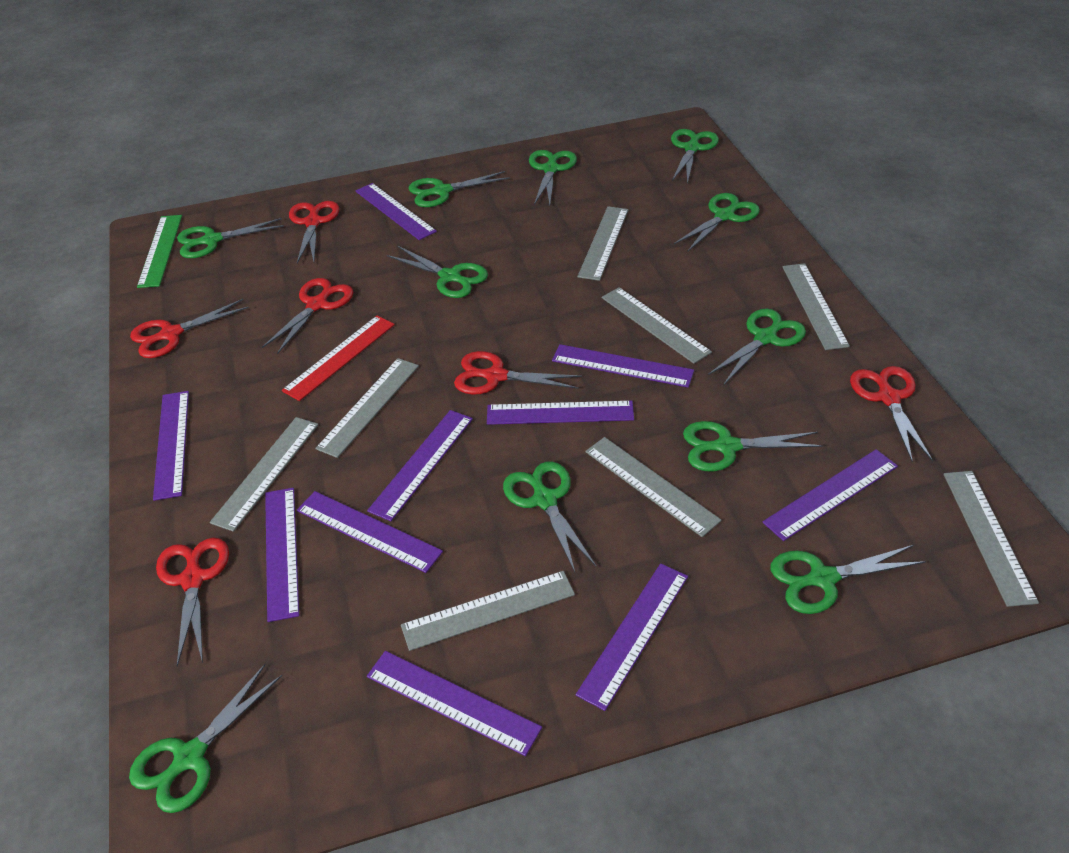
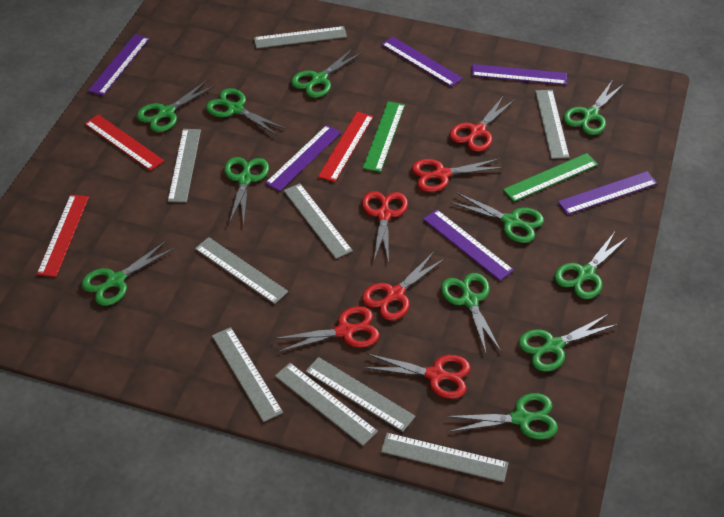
green ruler: 1 -> 2
grey ruler: 8 -> 9
purple ruler: 10 -> 6
red ruler: 1 -> 3

